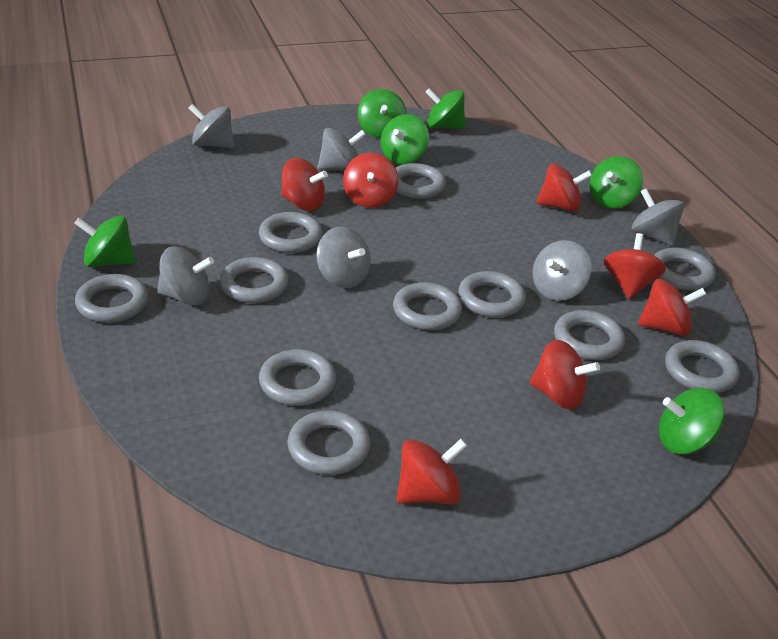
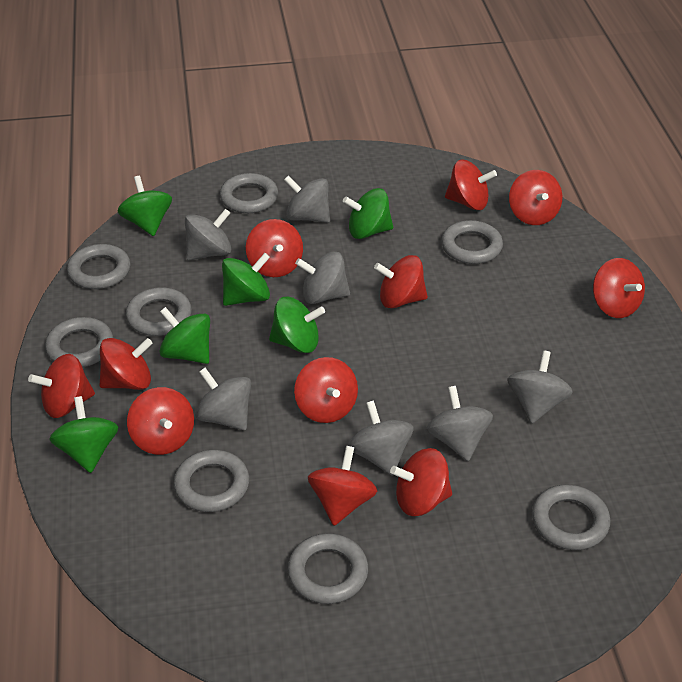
grey ring: 11 -> 8
grey spinning top: 6 -> 7
red spinning top: 7 -> 11

